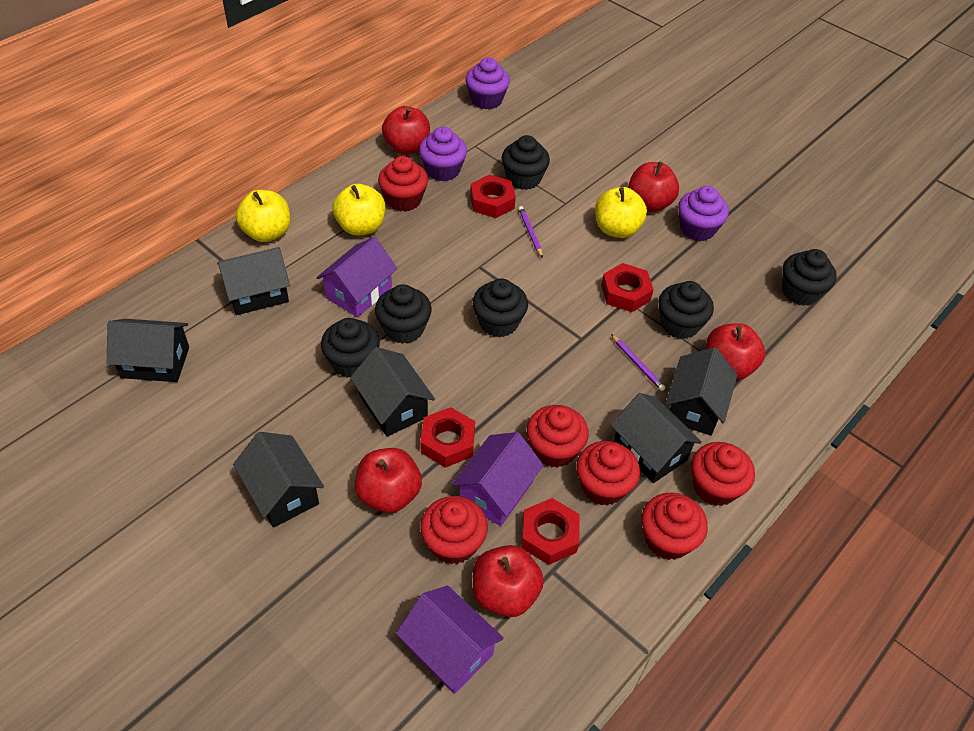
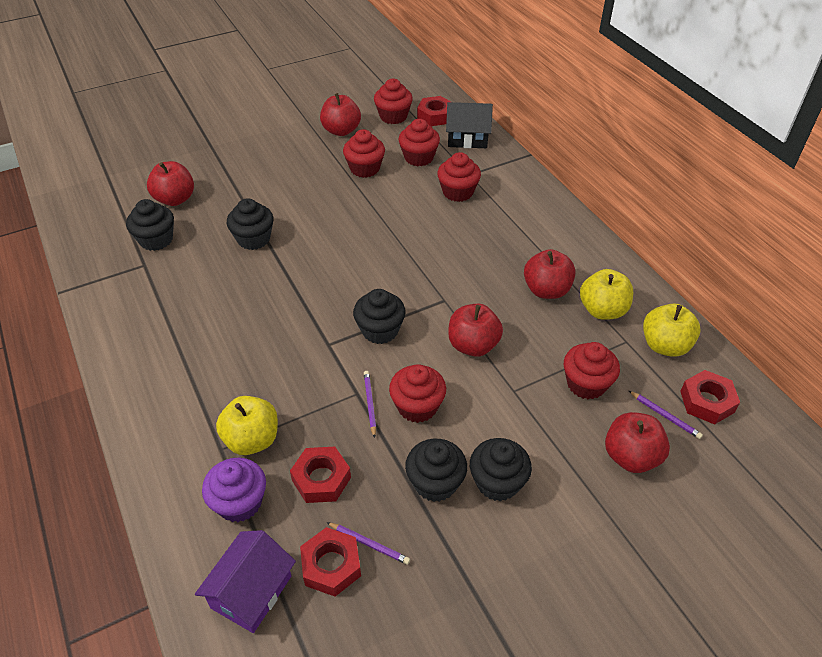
black cupcake: 6 -> 5
black house: 6 -> 1
purple cupcake: 3 -> 1
purple house: 3 -> 1
purple pencil: 2 -> 3

